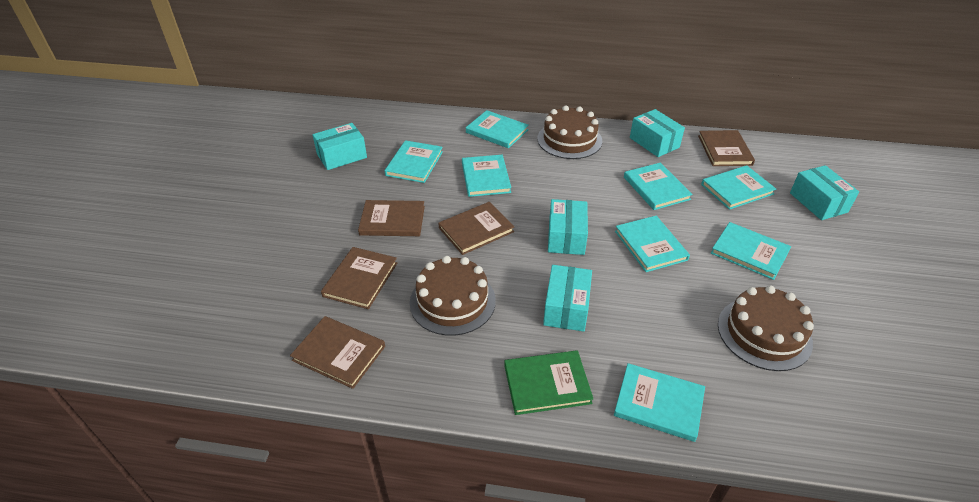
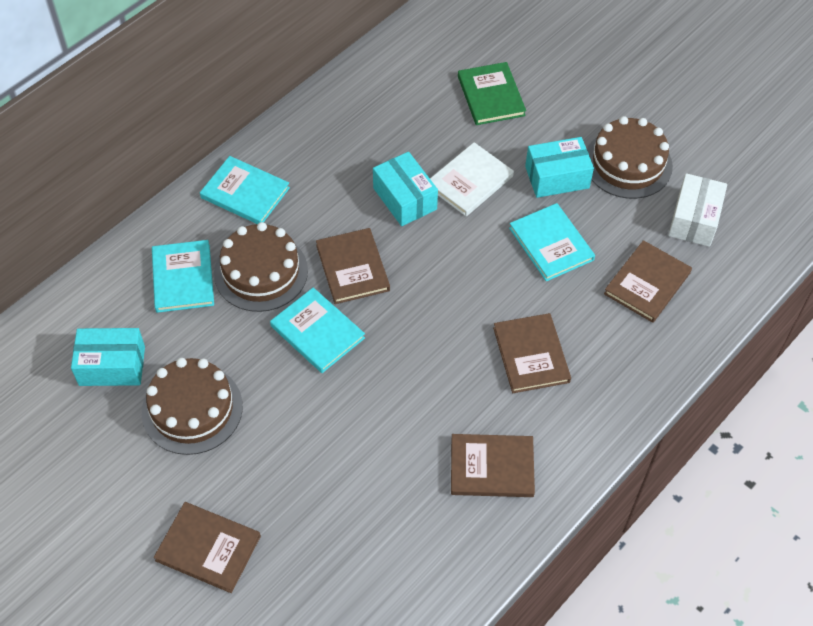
turquoise book: 8 -> 4
turquoise box: 5 -> 3
white book: 0 -> 1
white box: 0 -> 1

